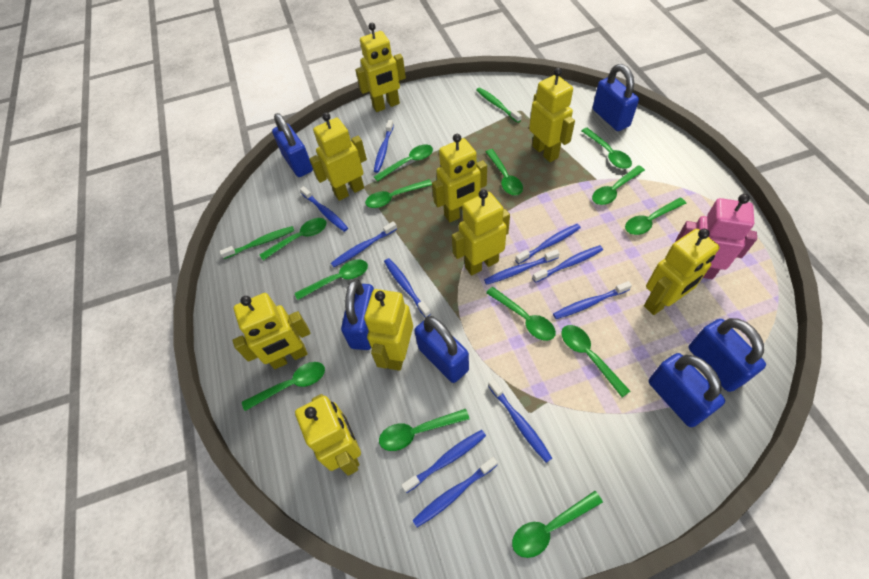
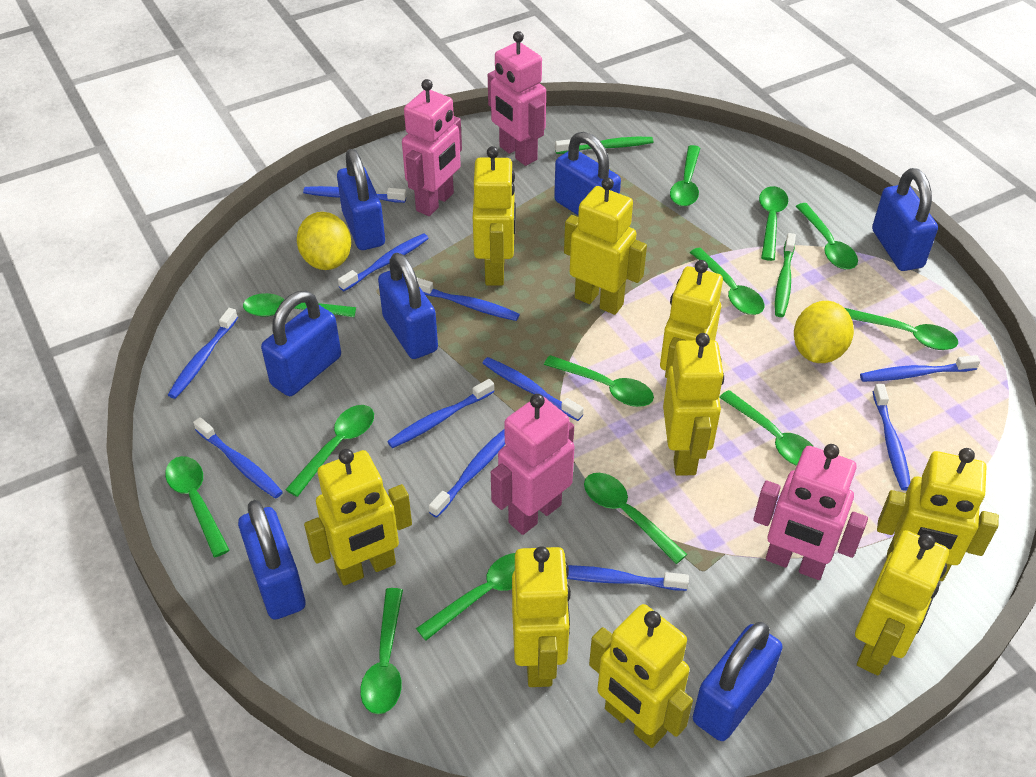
blue padlock: 6 -> 7
pink robot: 1 -> 4
yellow lemon: 0 -> 2

